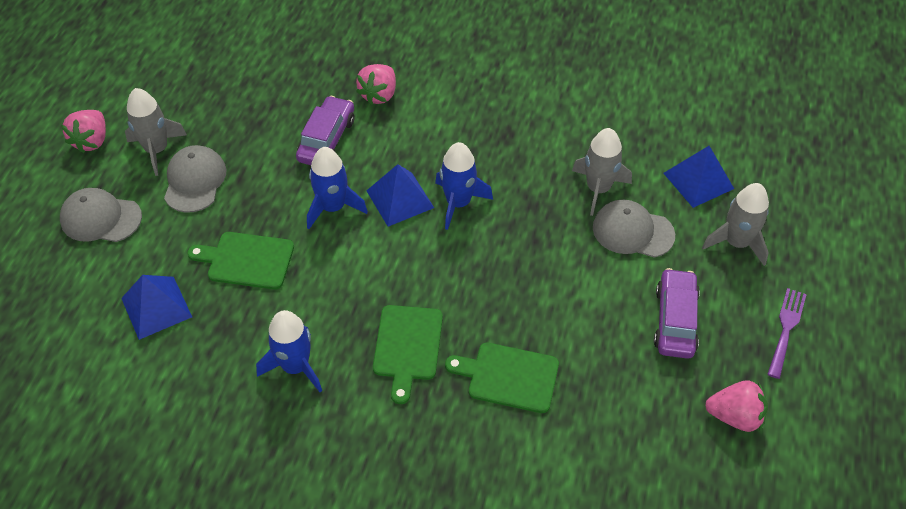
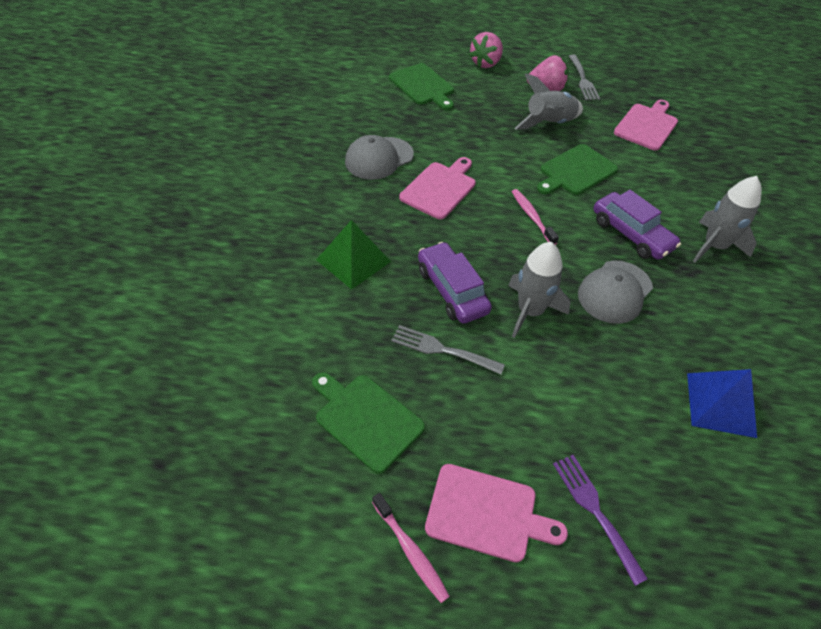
blue pyramid: 3 -> 1
blue rocket: 3 -> 0
green pyramid: 0 -> 1
grey cap: 3 -> 2
grey fork: 0 -> 2
pink cutting board: 0 -> 3
pink strawberry: 3 -> 2
pink toothbrush: 0 -> 2

